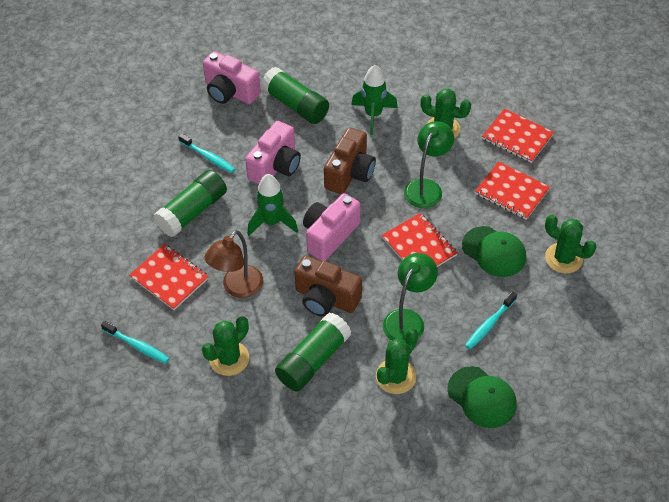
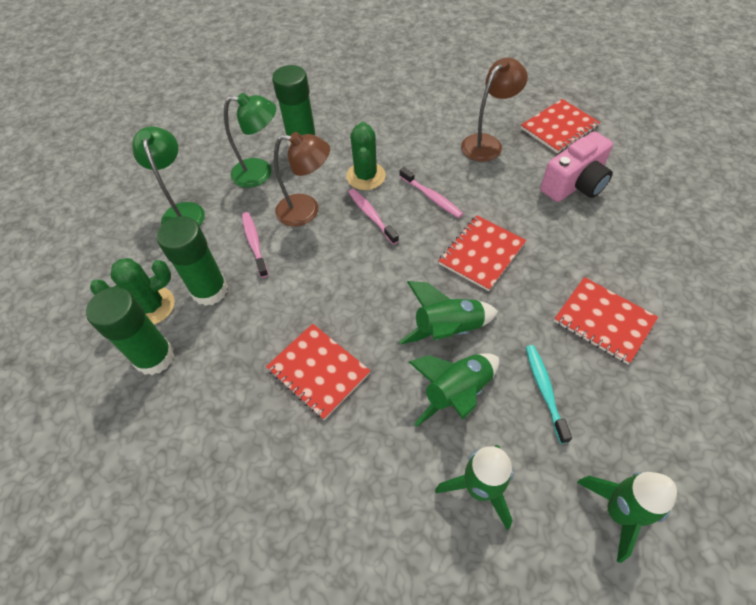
brown camera: 2 -> 0
brown lamp: 1 -> 2
green cactus: 4 -> 2
green cap: 2 -> 0
green rocket: 2 -> 4
pink camera: 3 -> 1
pink toothbrush: 0 -> 3
turquoise toothbrush: 3 -> 1

